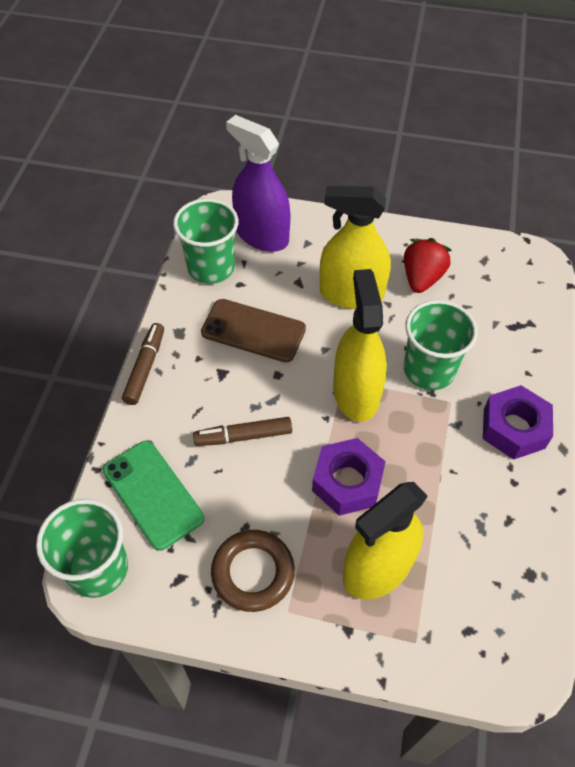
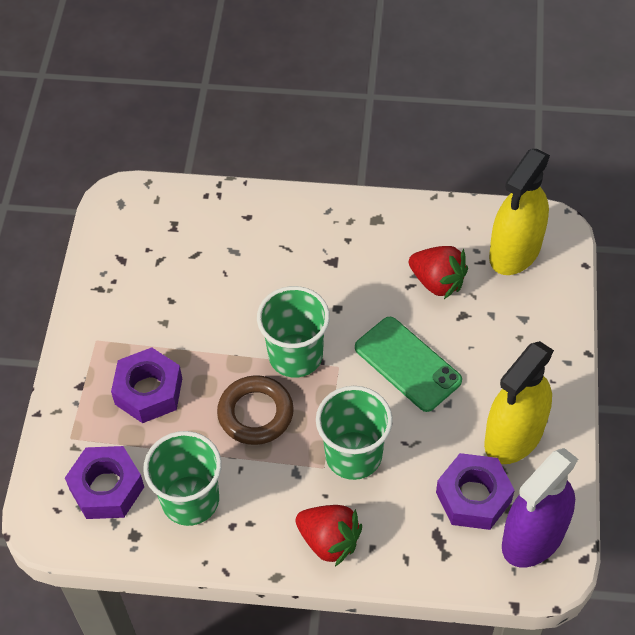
brown marker: 2 -> 0
brown phone: 1 -> 0
purple nut: 2 -> 3
red strawberry: 1 -> 2
yellow spray bottle: 3 -> 2

